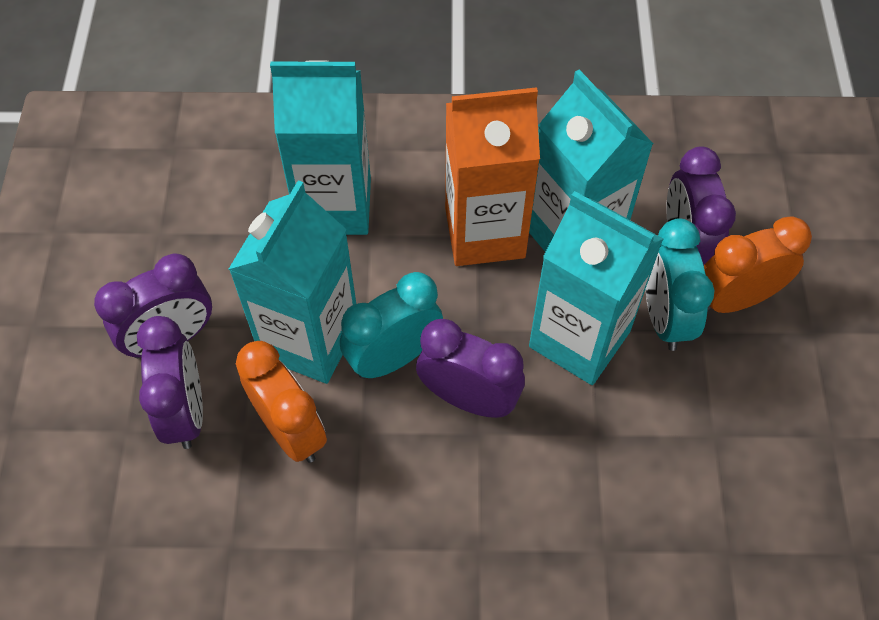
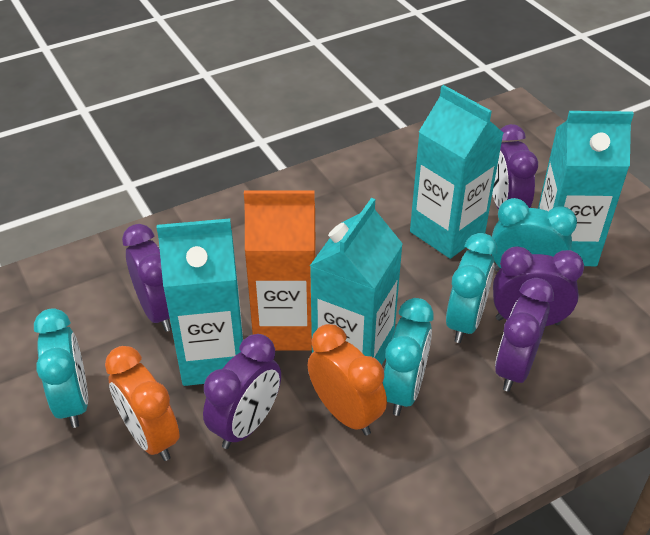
purple clock: 4 -> 5
turquoise clock: 2 -> 4

